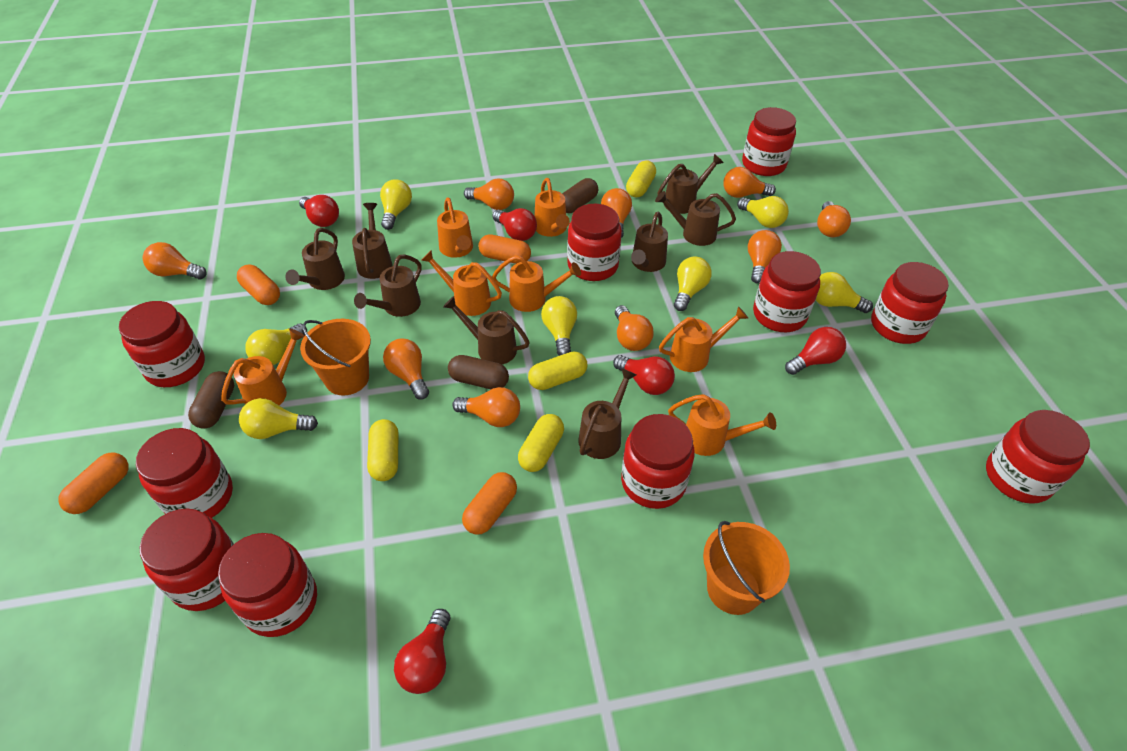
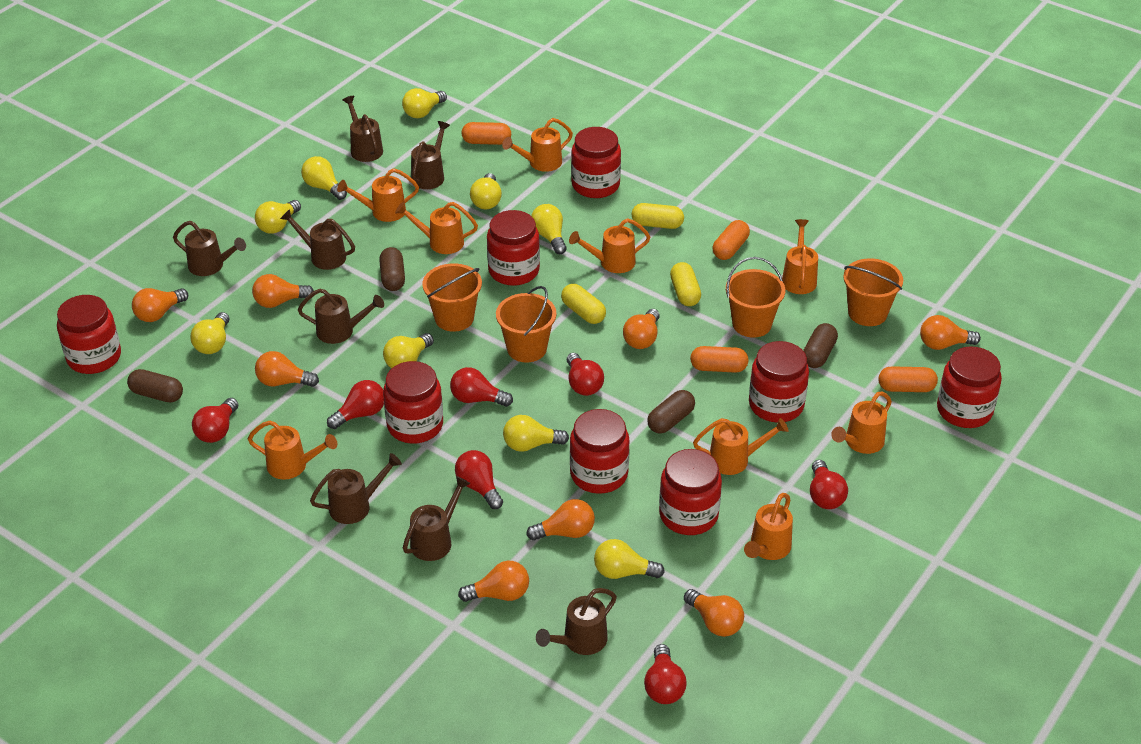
brown capsule: 3 -> 4
orange bucket: 2 -> 4
orange light bulb: 9 -> 8
orange watering can: 7 -> 9
red jar: 10 -> 8
red light bulb: 5 -> 7
yellow capsule: 4 -> 3
yellow light bulb: 7 -> 9

